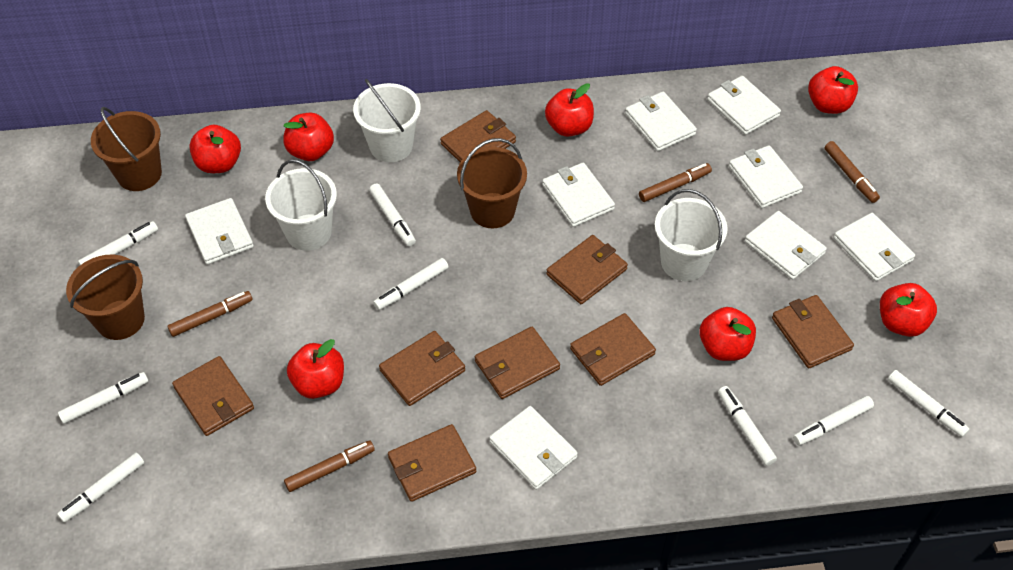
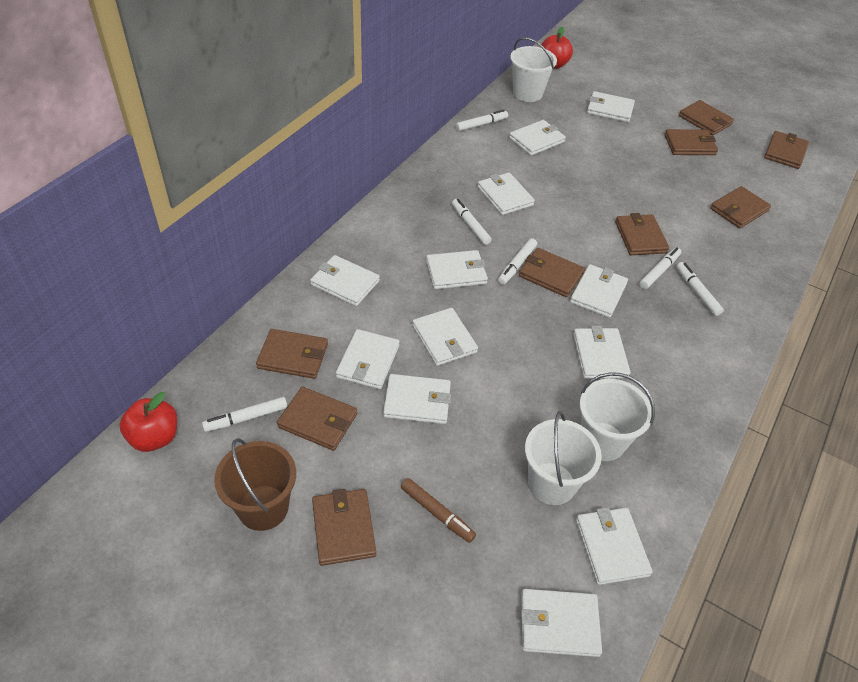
brown bucket: 3 -> 1
brown marker: 4 -> 1
brown wallet: 8 -> 9
red apple: 7 -> 2
white marker: 8 -> 6
white wallet: 8 -> 12

